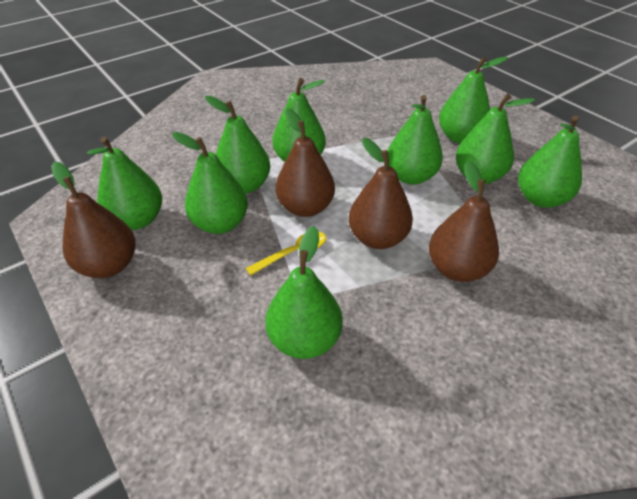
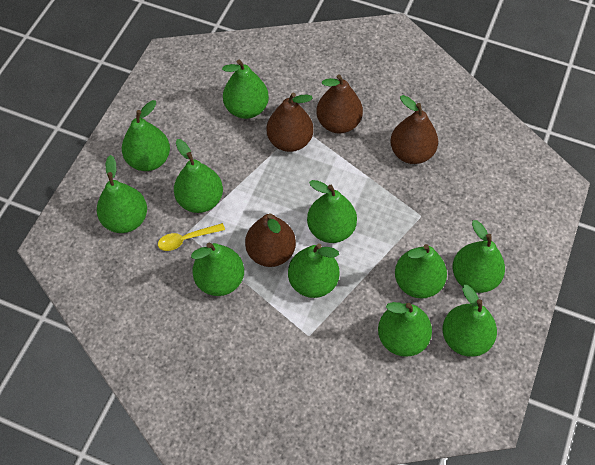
green pear: 9 -> 11

